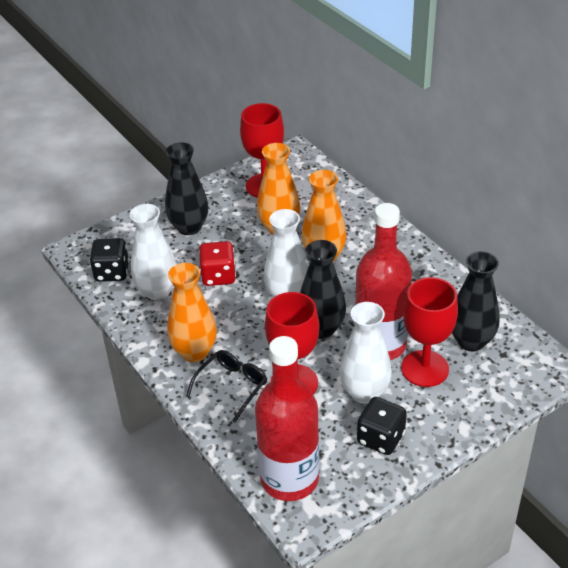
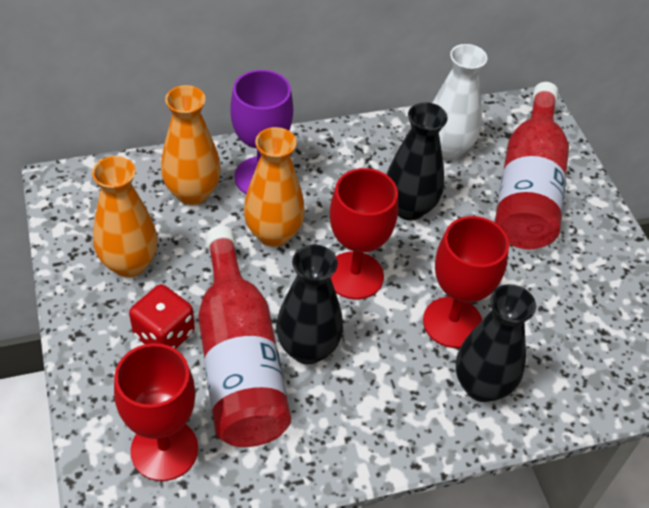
black dice: 2 -> 0
black glasses: 1 -> 0
purple goblet: 0 -> 1
white vase: 3 -> 1

